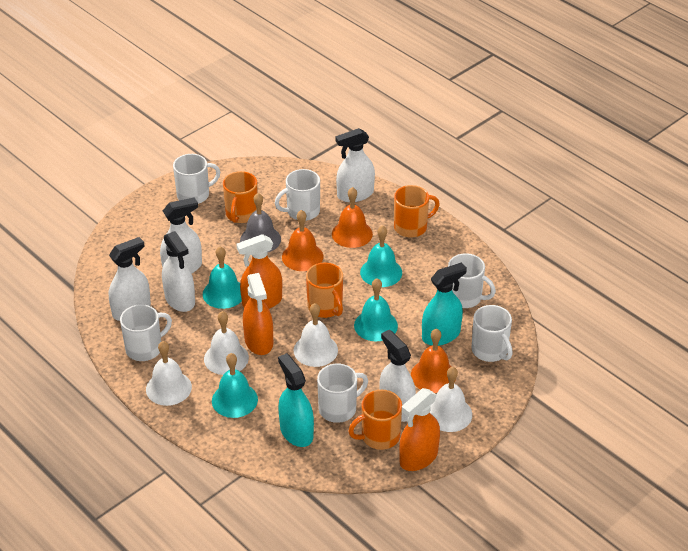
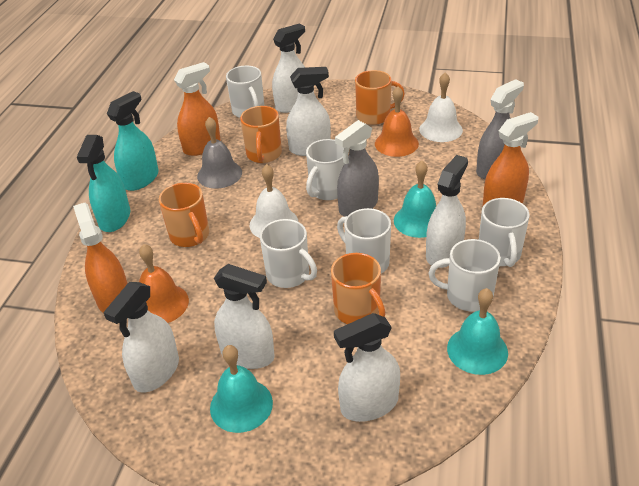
grey spray bottle: 0 -> 2
orange bell: 3 -> 2
turquoise bell: 4 -> 3
white bell: 4 -> 2
white spray bottle: 5 -> 6

